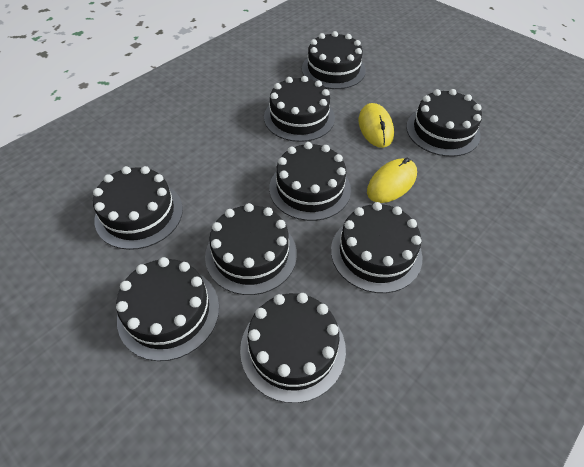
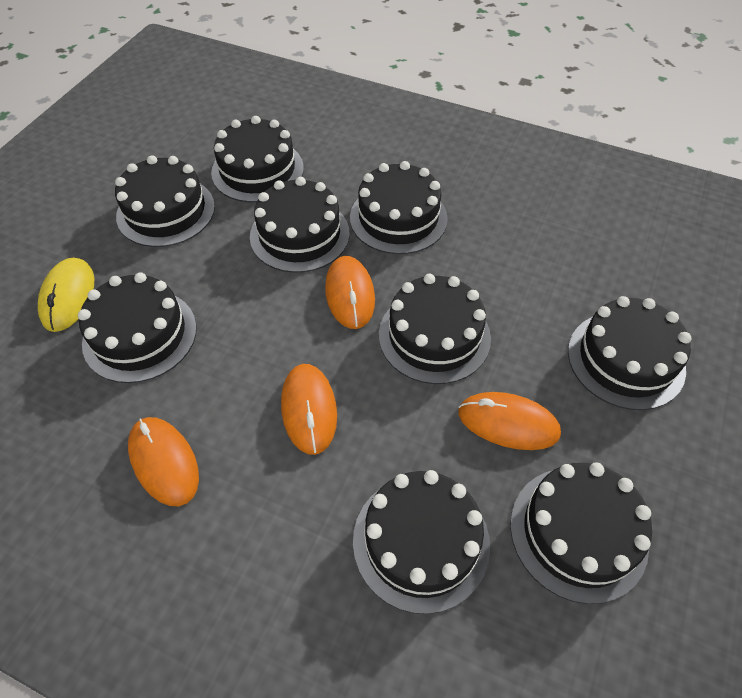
orange mouse: 0 -> 4
yellow mouse: 2 -> 1

